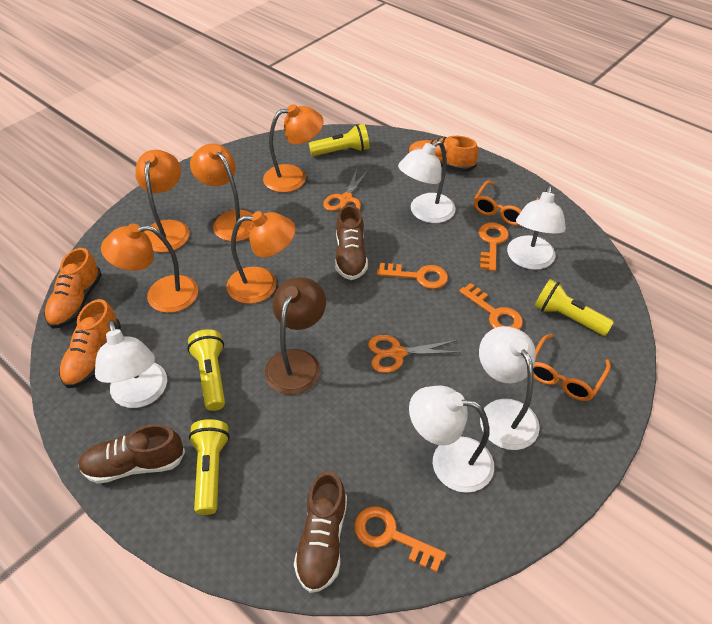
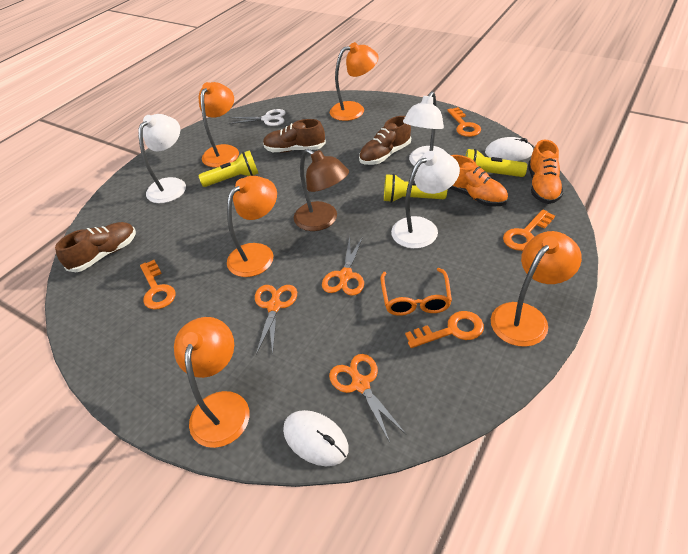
orange glasses: 2 -> 1
orange scissors: 2 -> 3
orange shoe: 3 -> 2
white lamp: 5 -> 3
white mouse: 0 -> 2
white scissors: 0 -> 1
yellow flashlight: 4 -> 3

